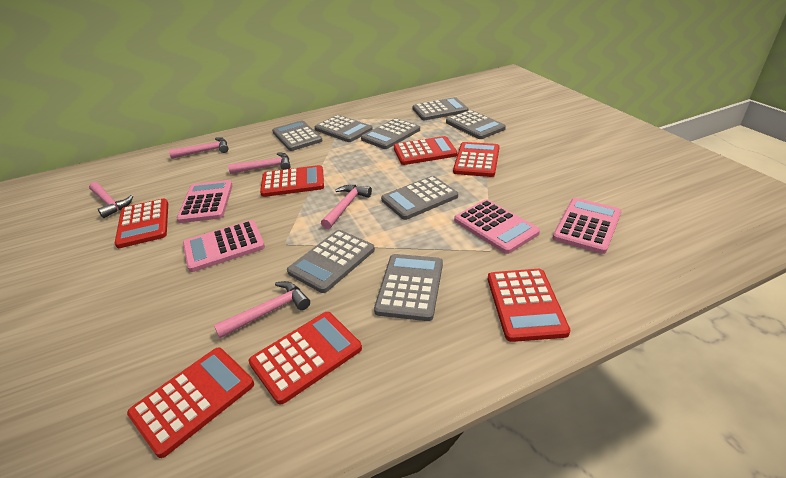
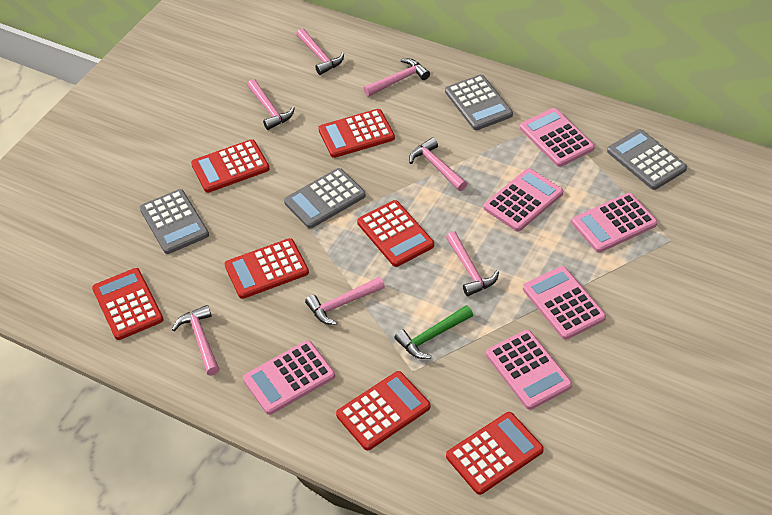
green hammer: 0 -> 1
grey calculator: 8 -> 4
pink calculator: 4 -> 6
pink hammer: 5 -> 7

